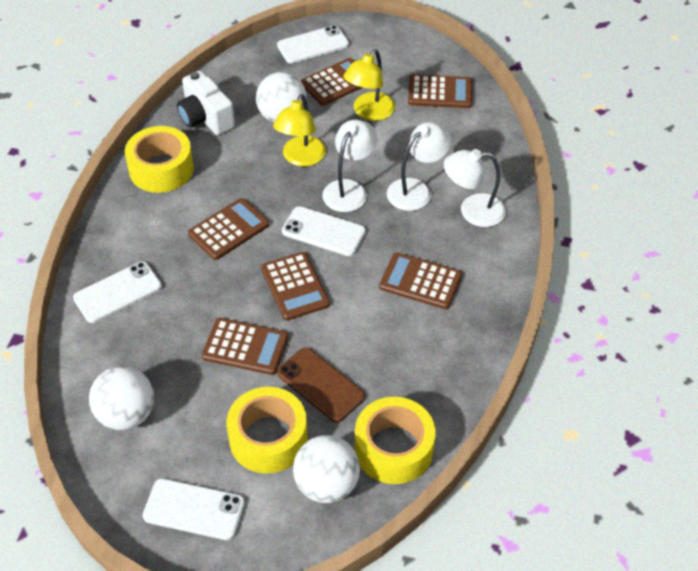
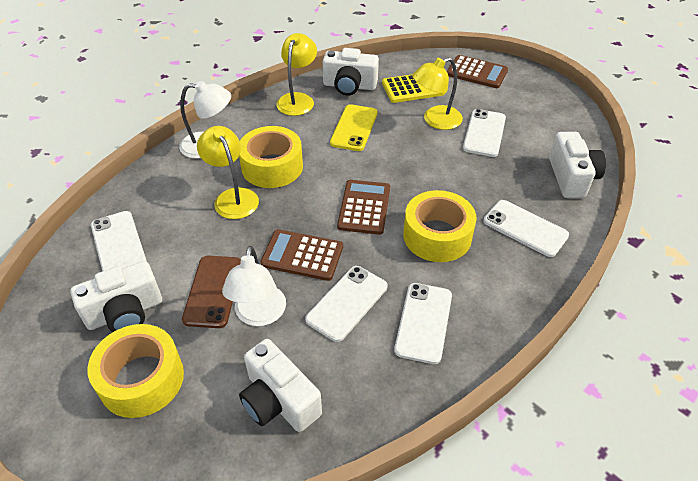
brown calculator: 6 -> 3
white ball: 3 -> 0
white camera: 1 -> 4
white lamp: 3 -> 2
white phone: 4 -> 5
yellow calculator: 0 -> 1
yellow lamp: 2 -> 3
yellow phone: 0 -> 1

